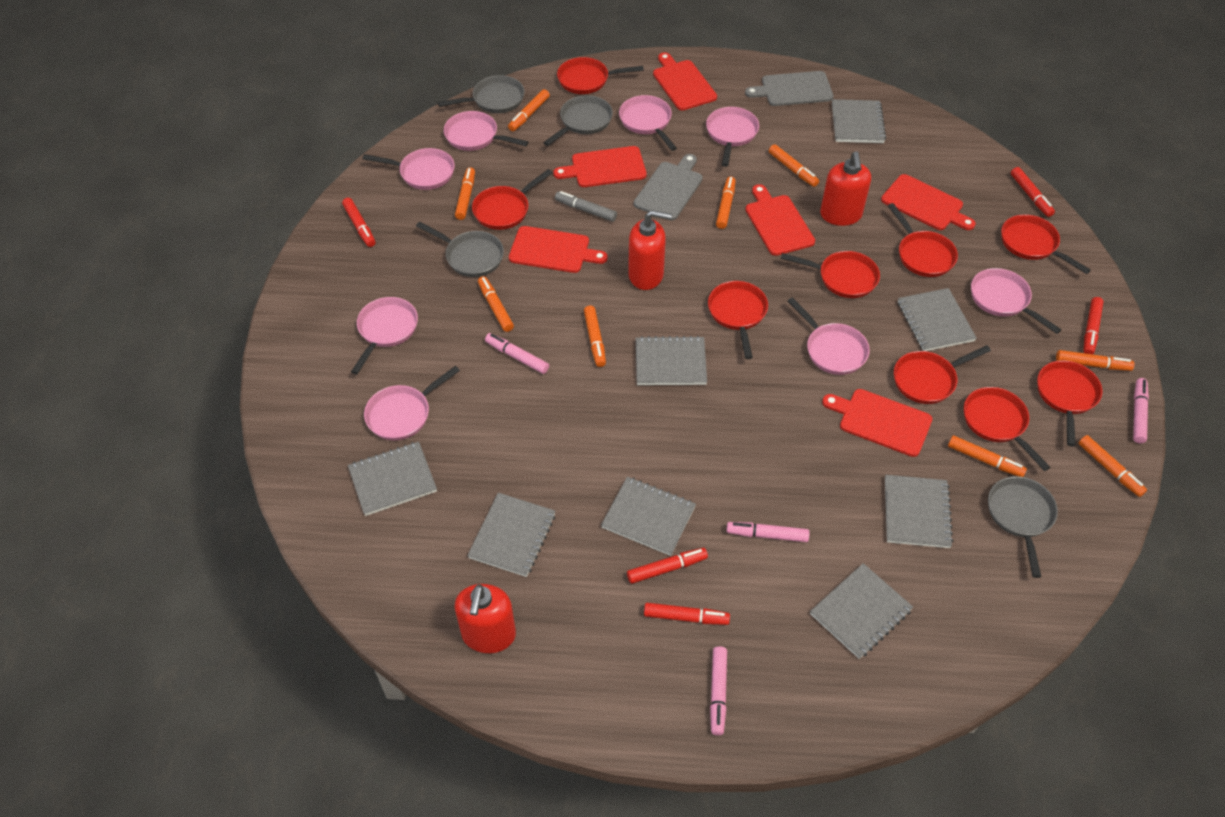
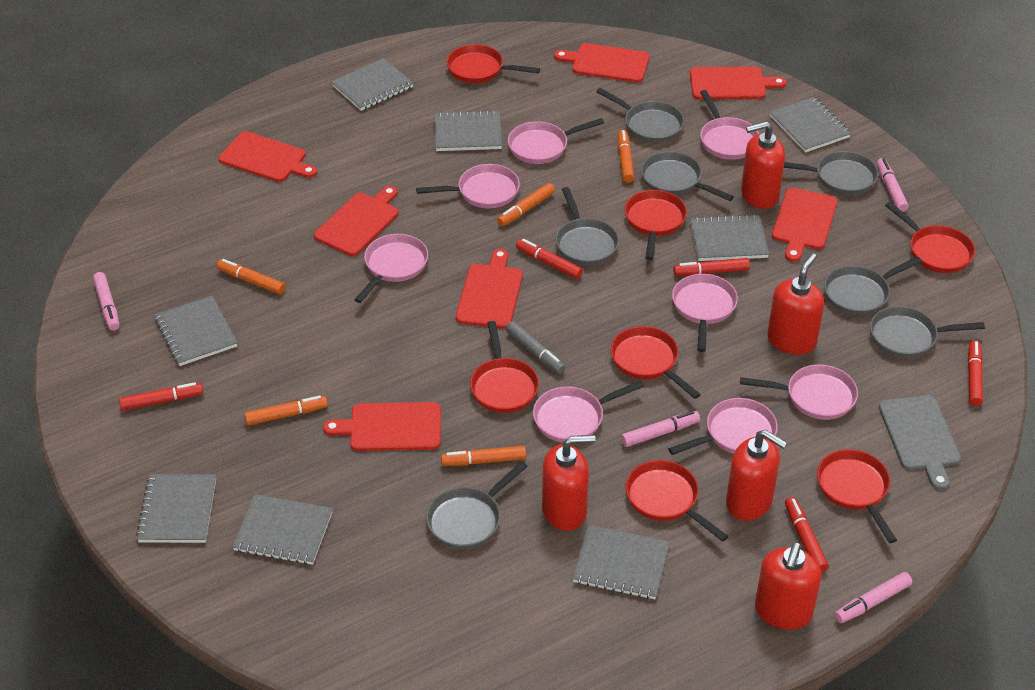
grey cutting board: 2 -> 1
grey pan: 4 -> 7
orange marker: 9 -> 5
red cutting board: 6 -> 7
red pan: 9 -> 7
red soap dispenser: 3 -> 5

